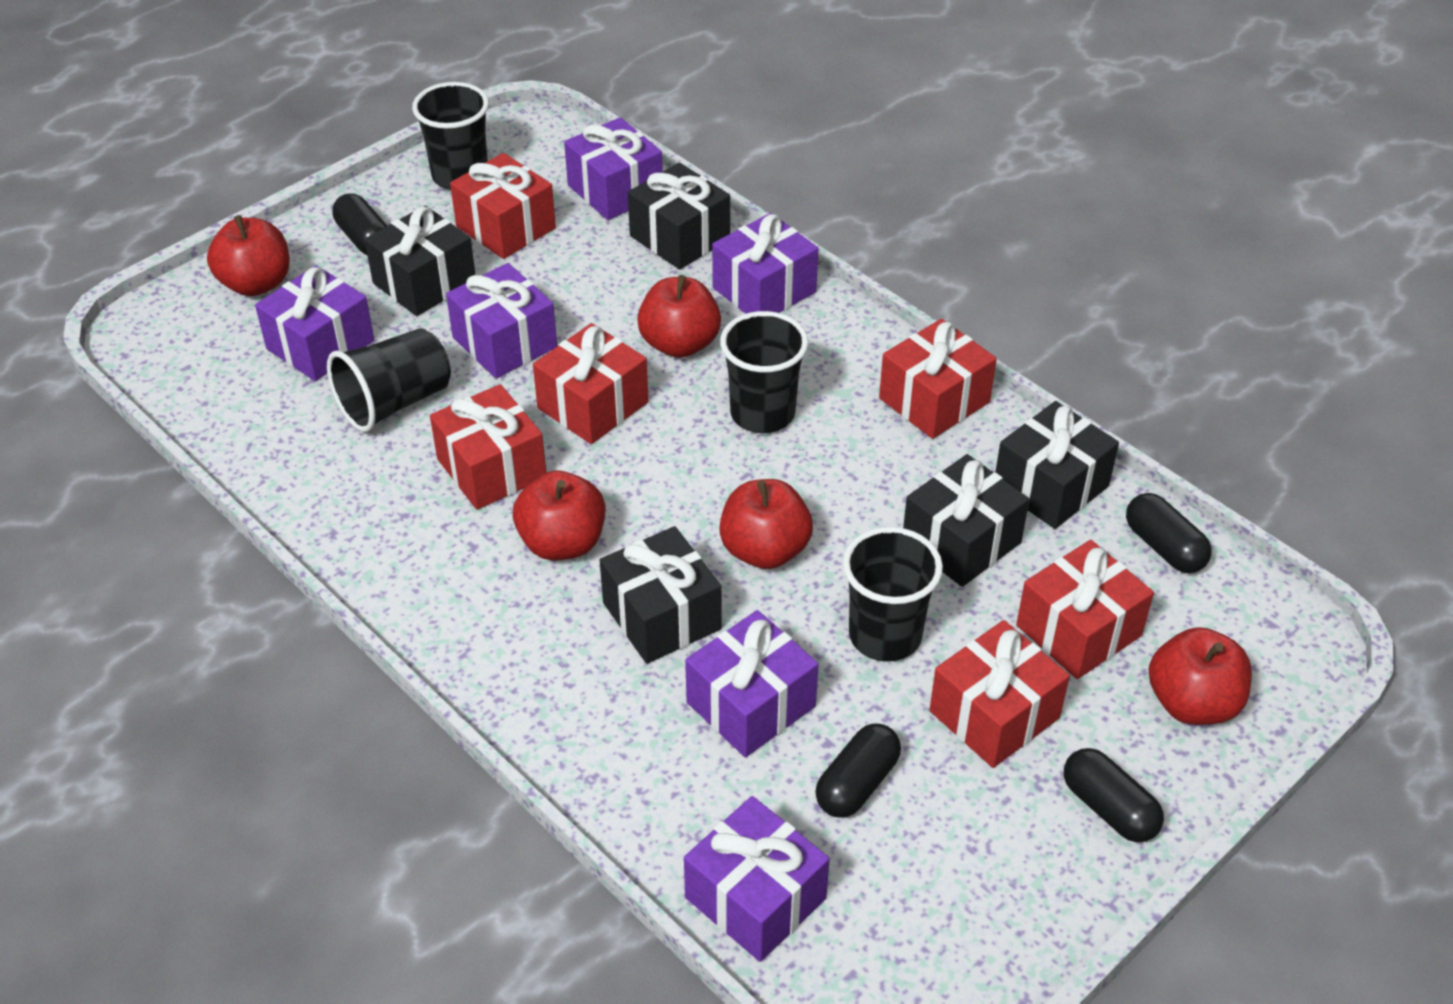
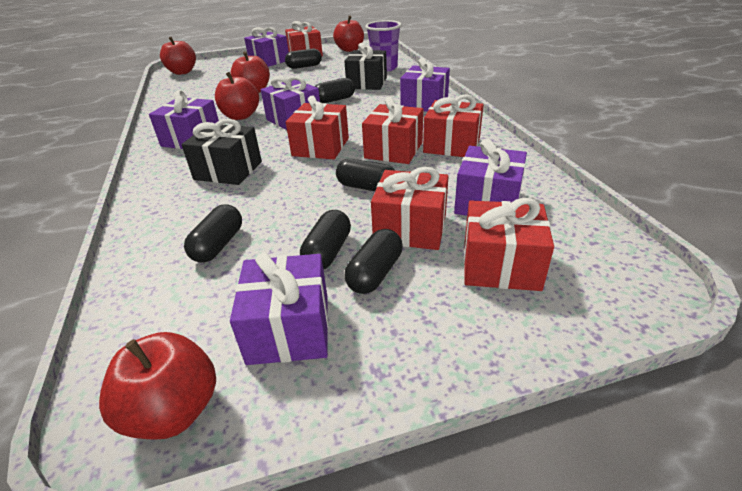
black capsule: 4 -> 6
black cup: 4 -> 0
black gift: 5 -> 2
purple cup: 0 -> 1

